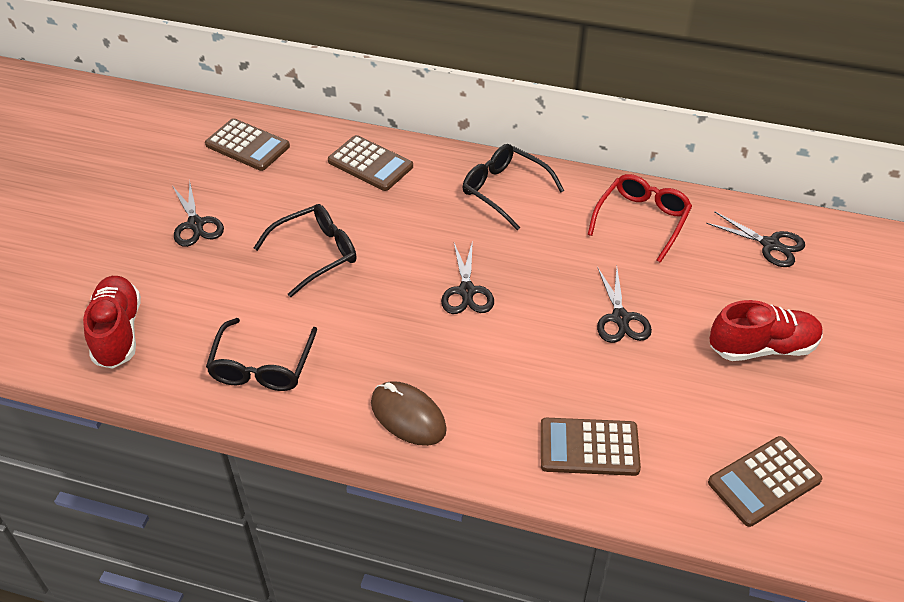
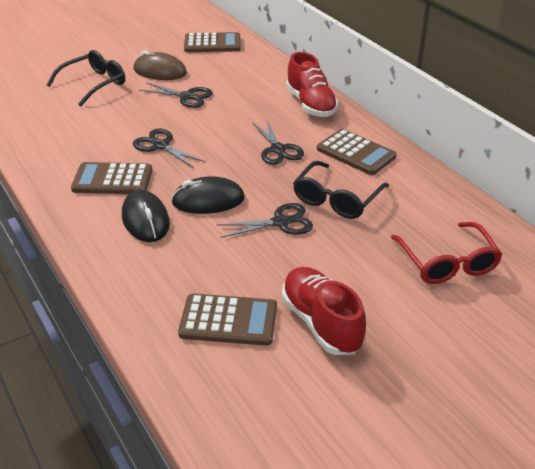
black glasses: 3 -> 2
black mouse: 0 -> 2

